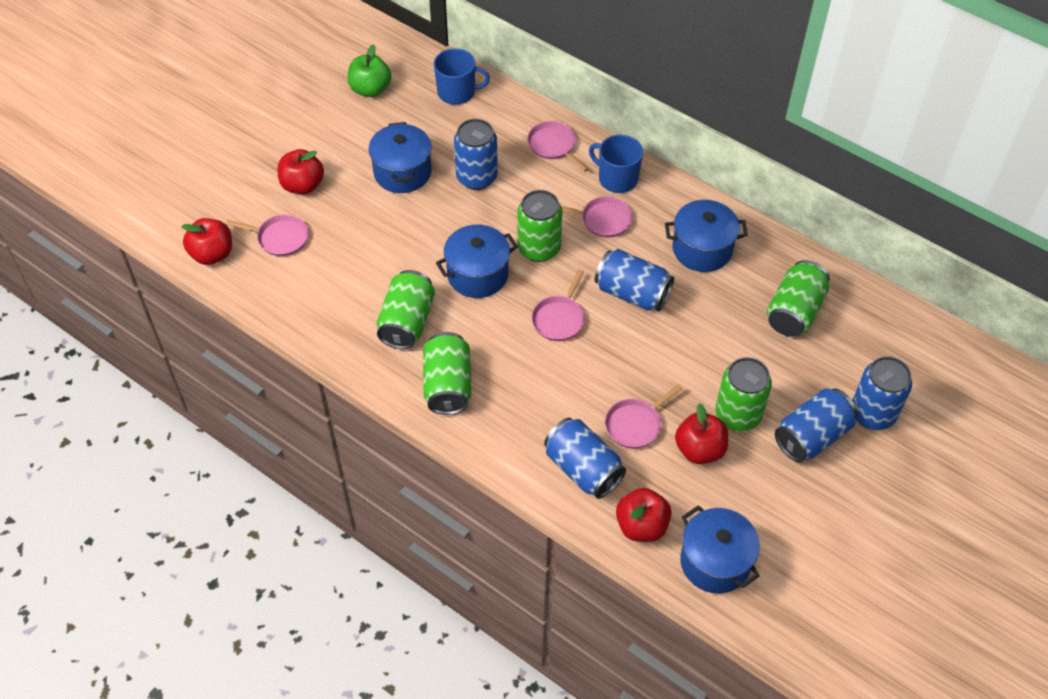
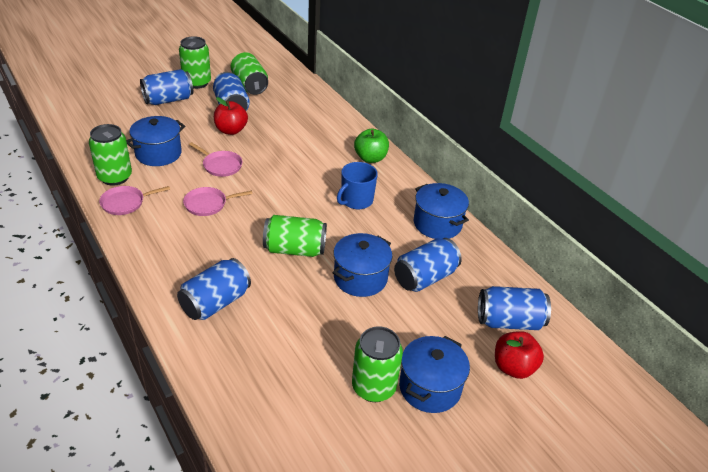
blue mug: 2 -> 1
pink pan: 5 -> 3
red apple: 4 -> 2

